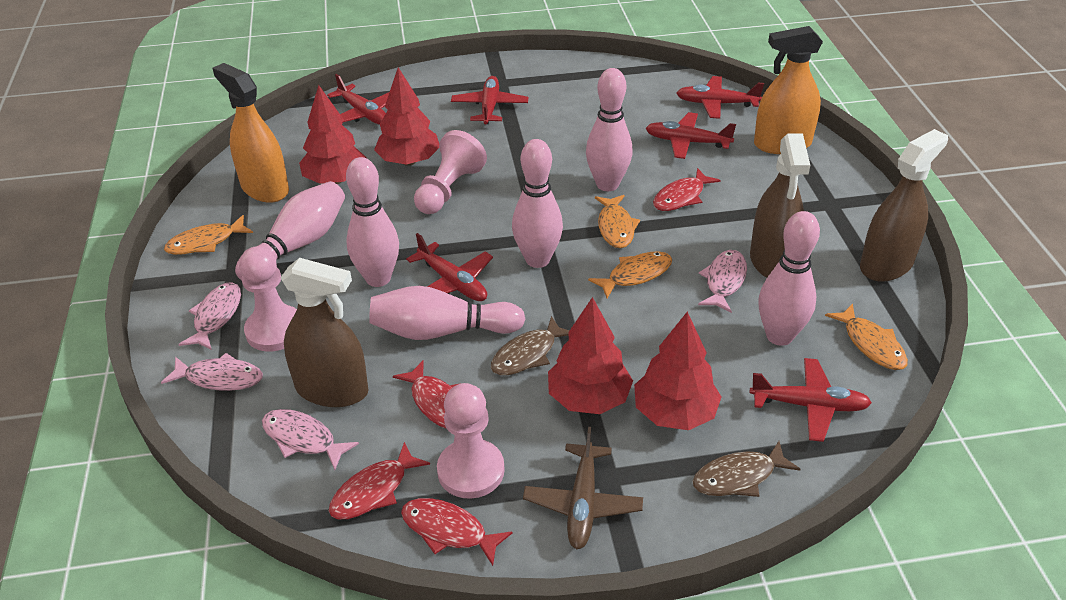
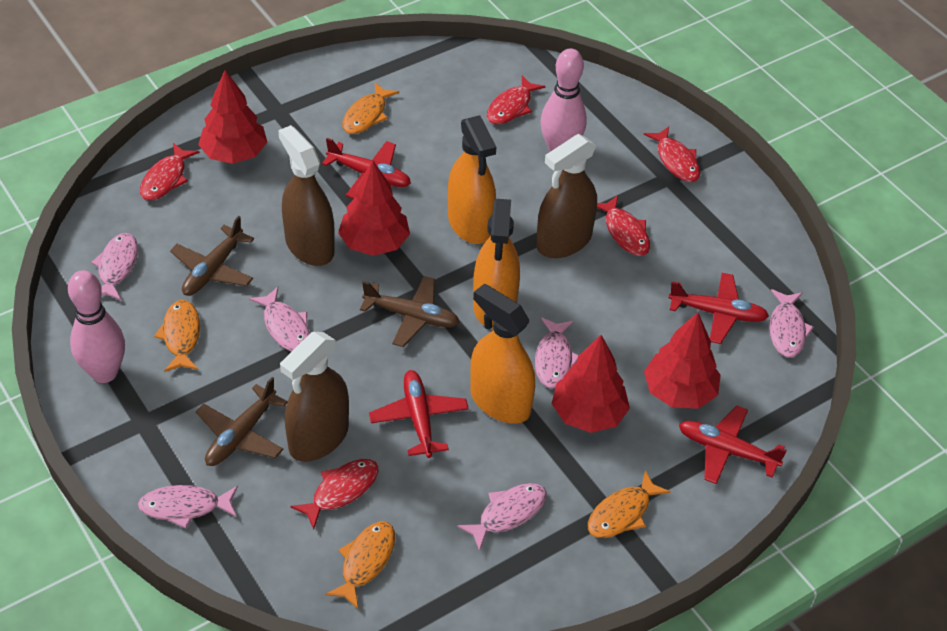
brown fish: 2 -> 0
brown plane: 1 -> 3
orange spray bottle: 2 -> 3
pink bowling pin: 6 -> 2
pink fish: 4 -> 6
pink pawn: 3 -> 0
red fish: 4 -> 5
red plane: 6 -> 4

